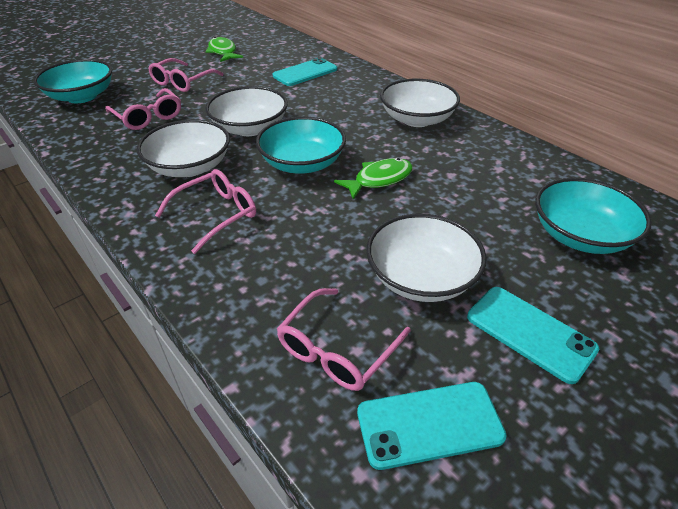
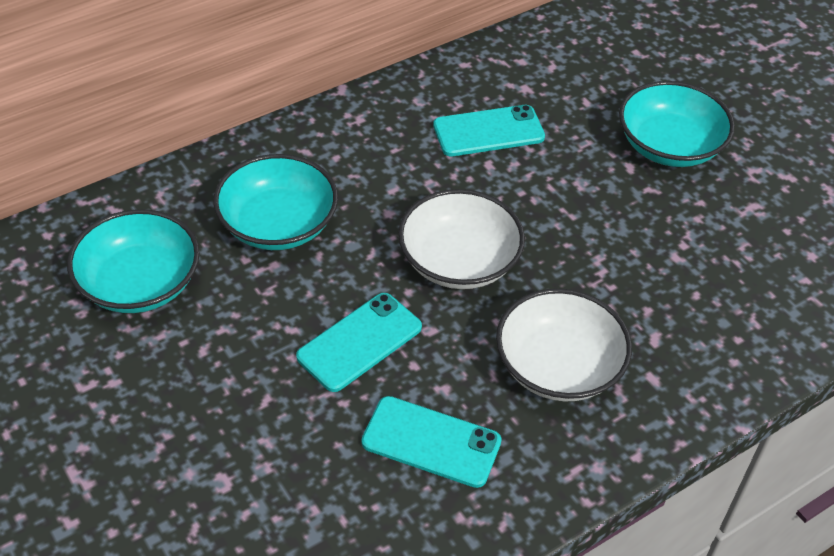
green fish: 2 -> 0
pink glasses: 4 -> 0
white bowl: 4 -> 2

